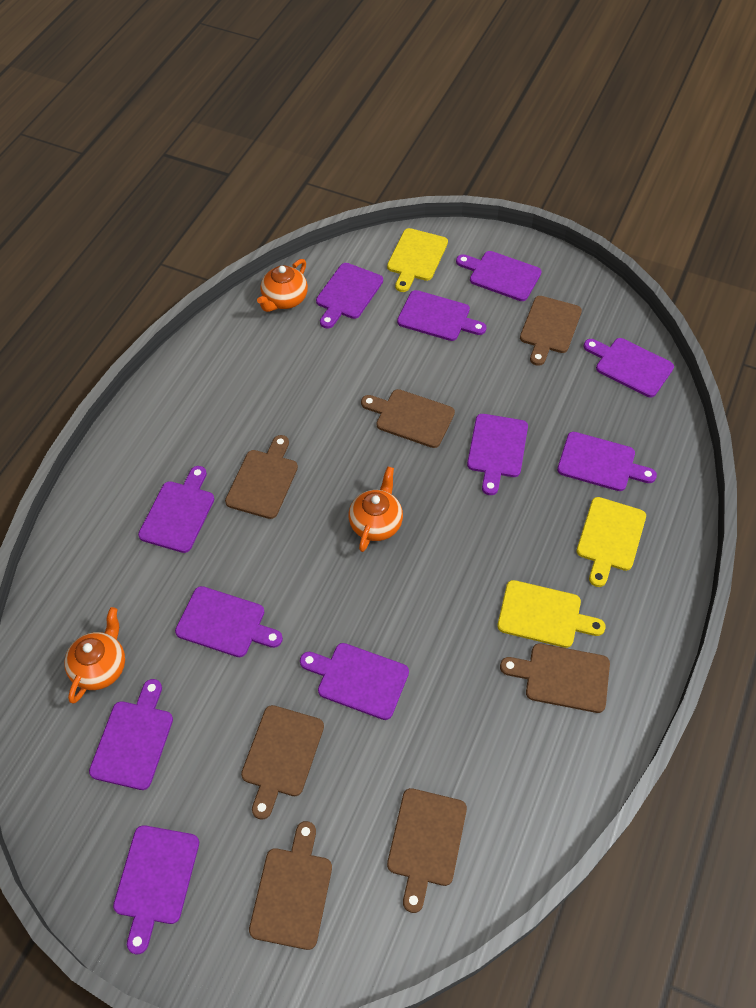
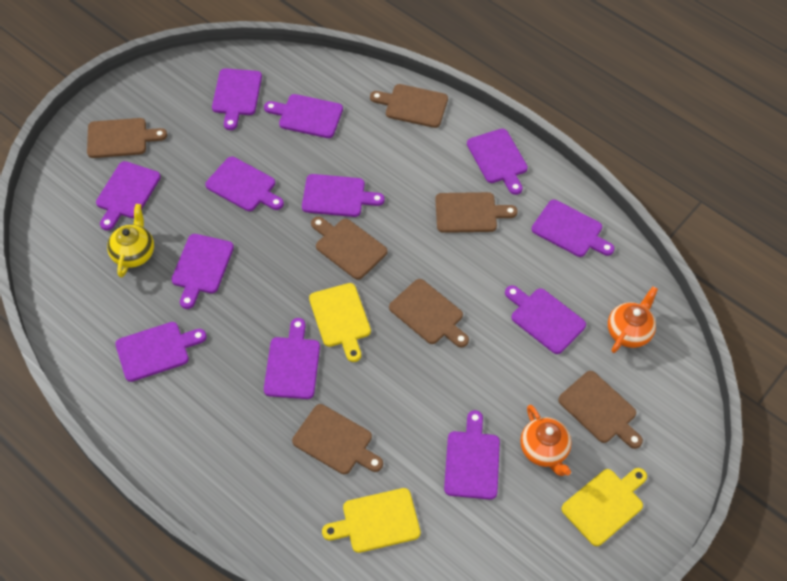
orange teapot: 3 -> 2
purple cutting board: 11 -> 12
yellow teapot: 0 -> 1

